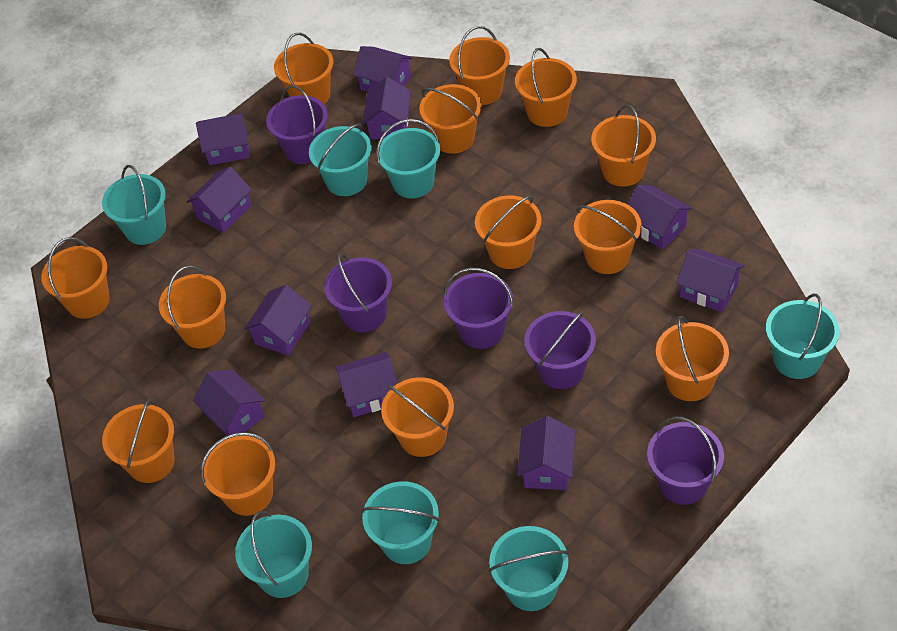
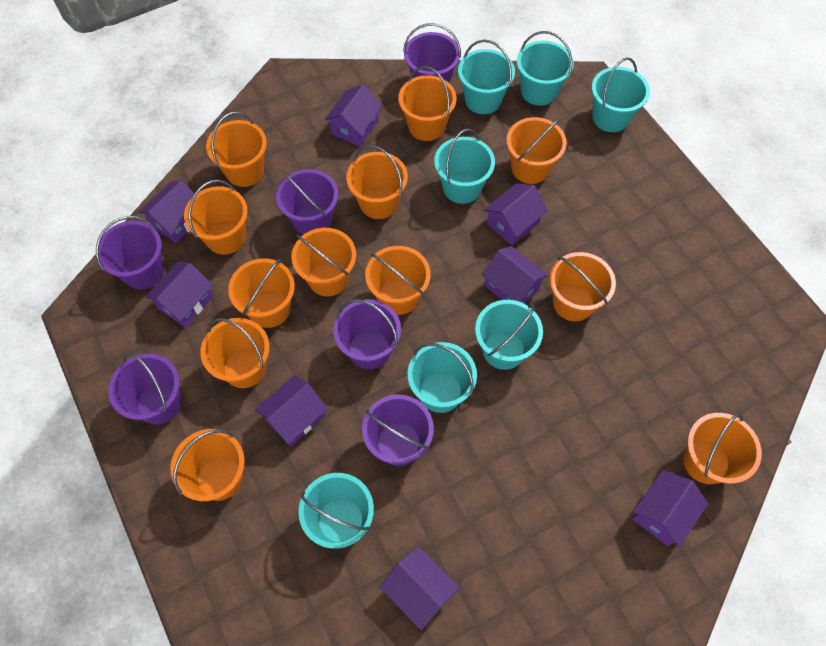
orange bucket: 13 -> 12
purple bucket: 5 -> 6
purple house: 10 -> 8

